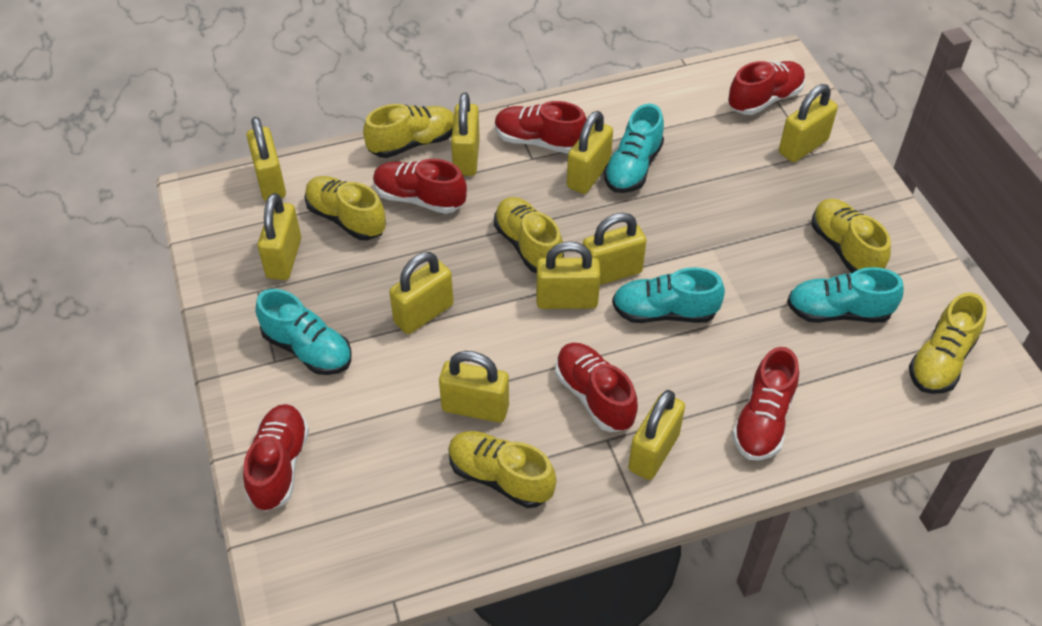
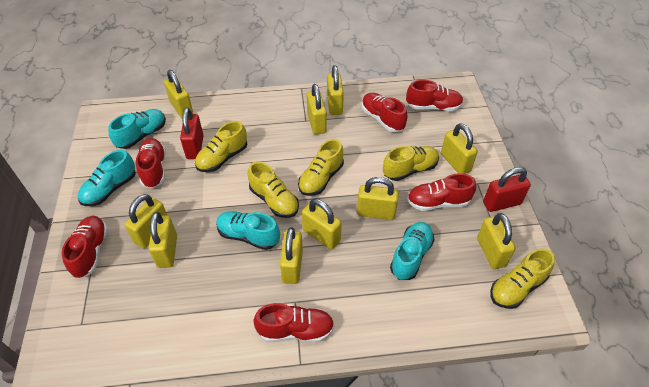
red padlock: 0 -> 2
yellow shoe: 6 -> 5

